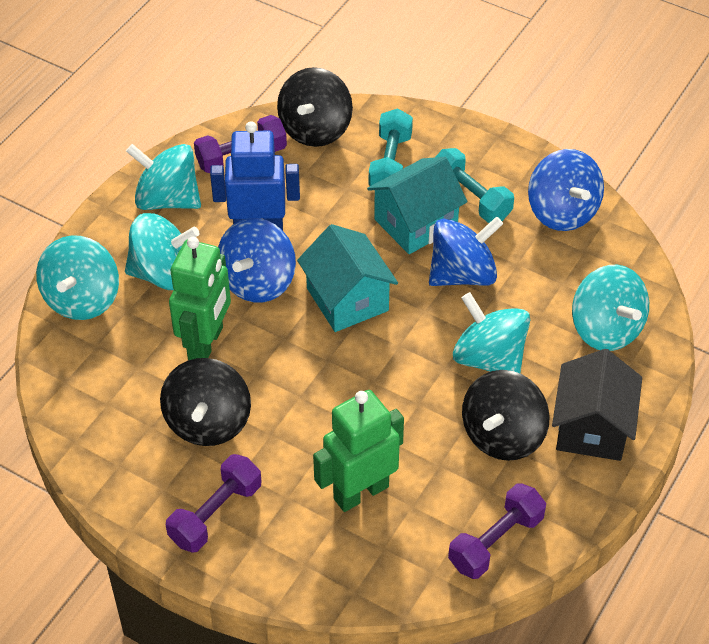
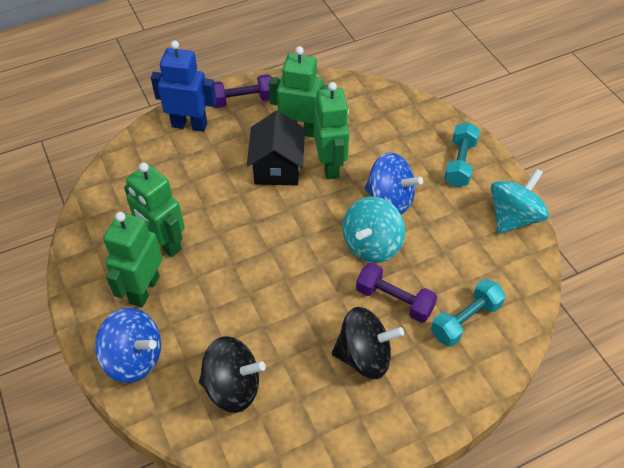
black spinning top: 3 -> 2
blue spinning top: 3 -> 2
green robot: 2 -> 4
purple dumbbell: 3 -> 2
turquoise house: 2 -> 0
turquoise spinning top: 5 -> 2

